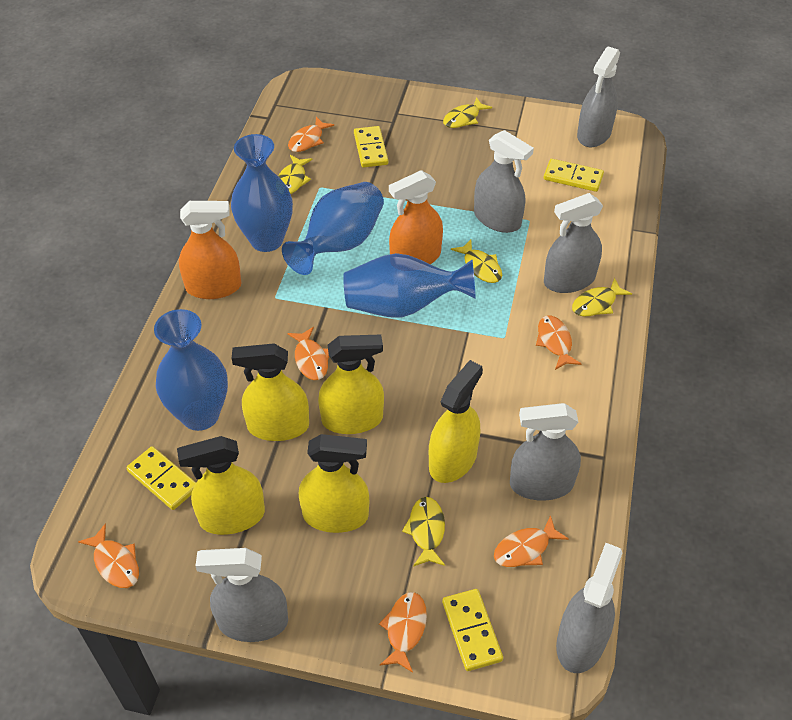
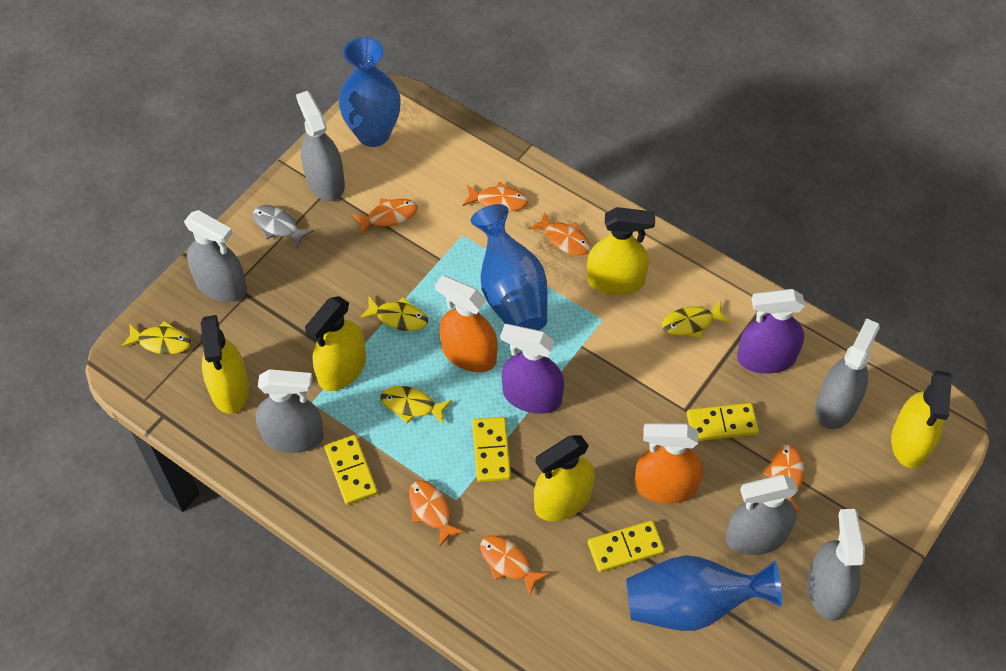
blue vase: 4 -> 3
grey fish: 0 -> 1
purple spray bottle: 0 -> 2
yellow fish: 5 -> 4

